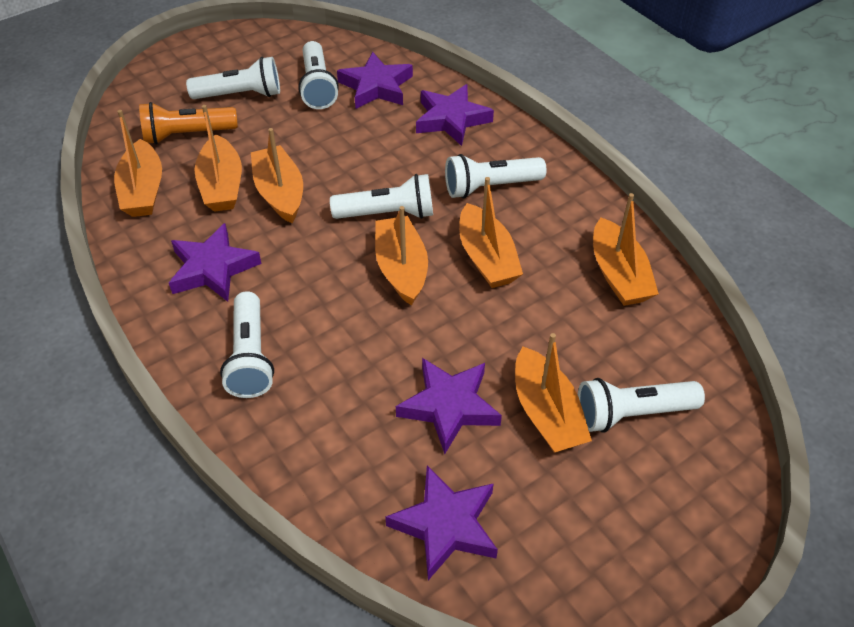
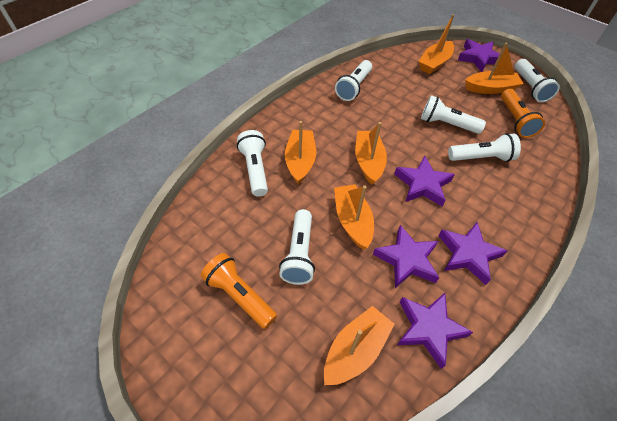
orange boat: 7 -> 6
orange flashlight: 1 -> 2

